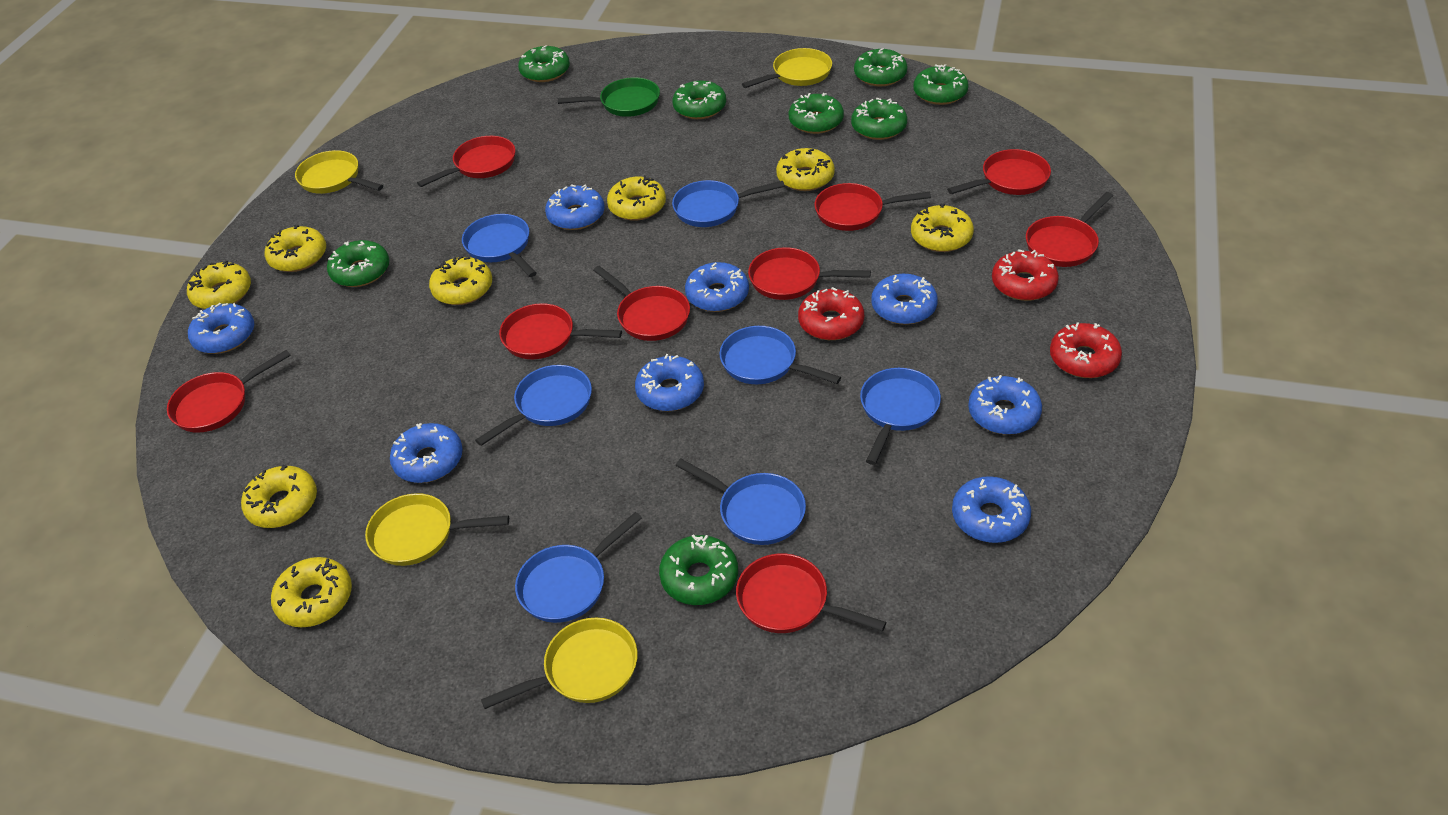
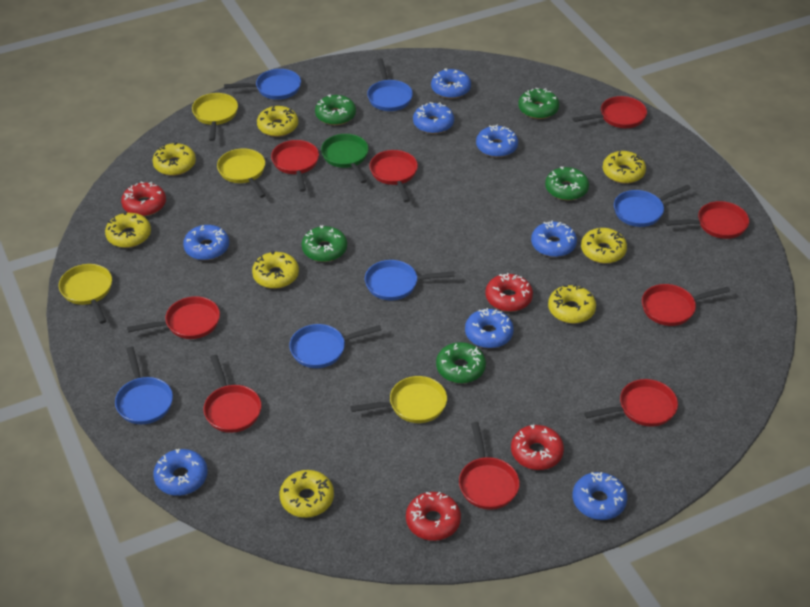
blue pan: 7 -> 6
green donut: 8 -> 5
red donut: 3 -> 4

